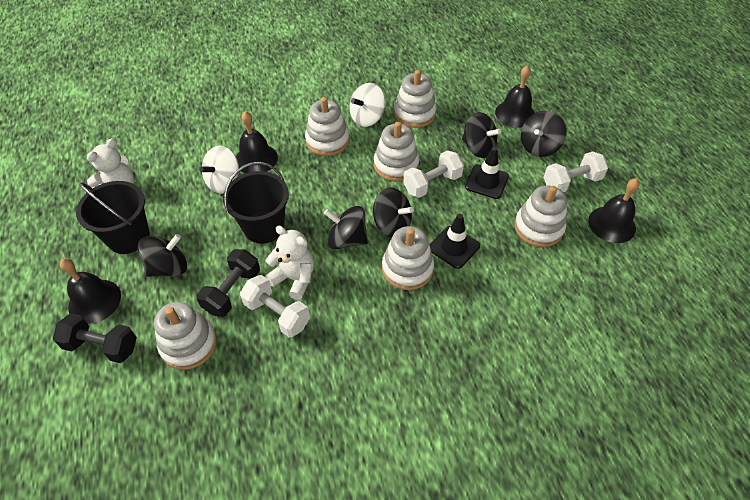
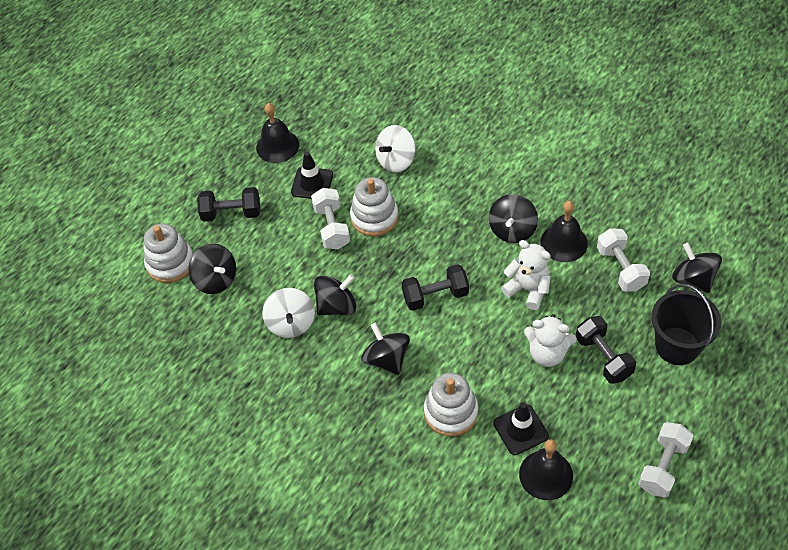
black bell: 4 -> 3
black bucket: 2 -> 1
black dumbbell: 2 -> 3
white stacking toy: 6 -> 3

